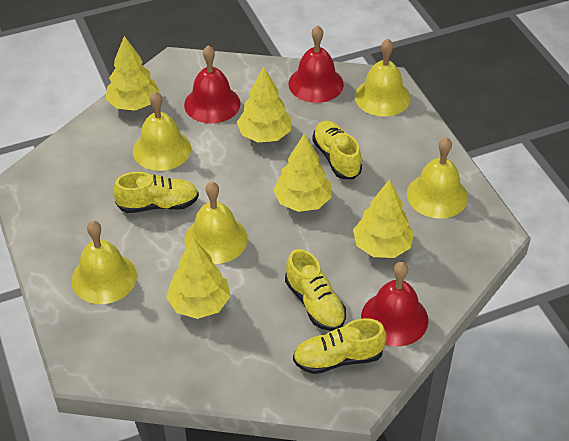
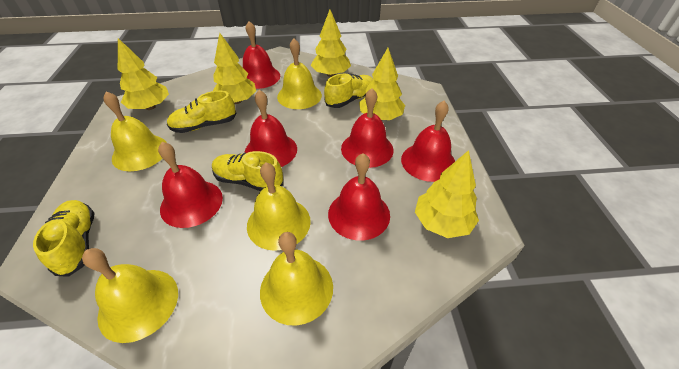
red bell: 3 -> 6

